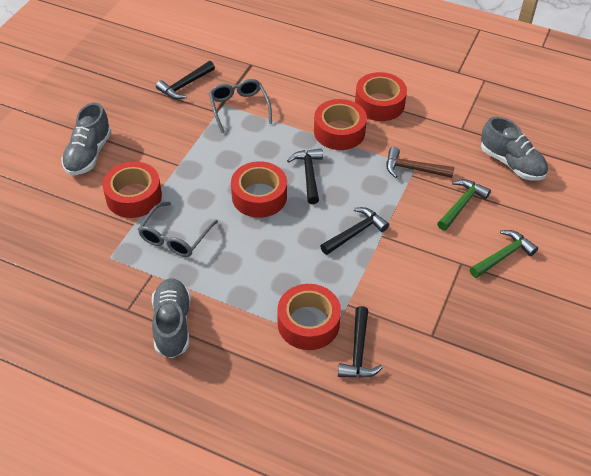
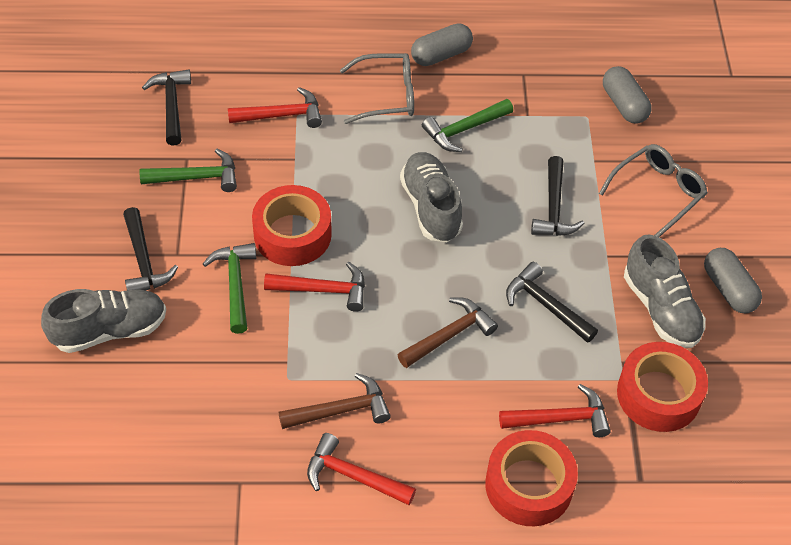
brown hammer: 1 -> 2
green hammer: 2 -> 3
grey capsule: 0 -> 3
red hammer: 0 -> 4
red tape: 5 -> 3

